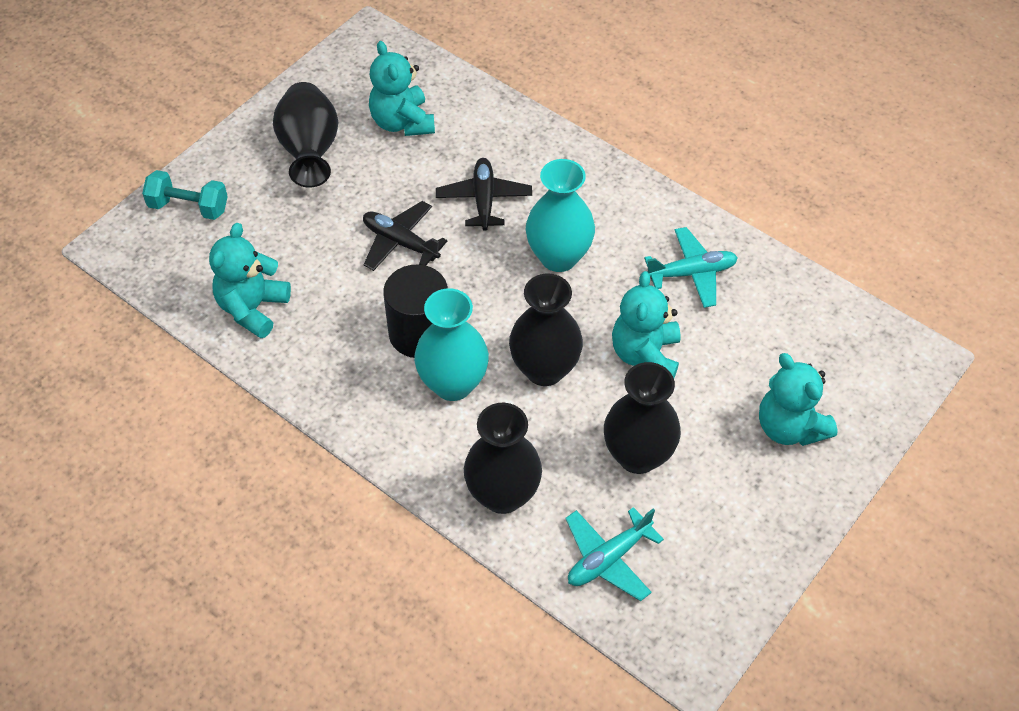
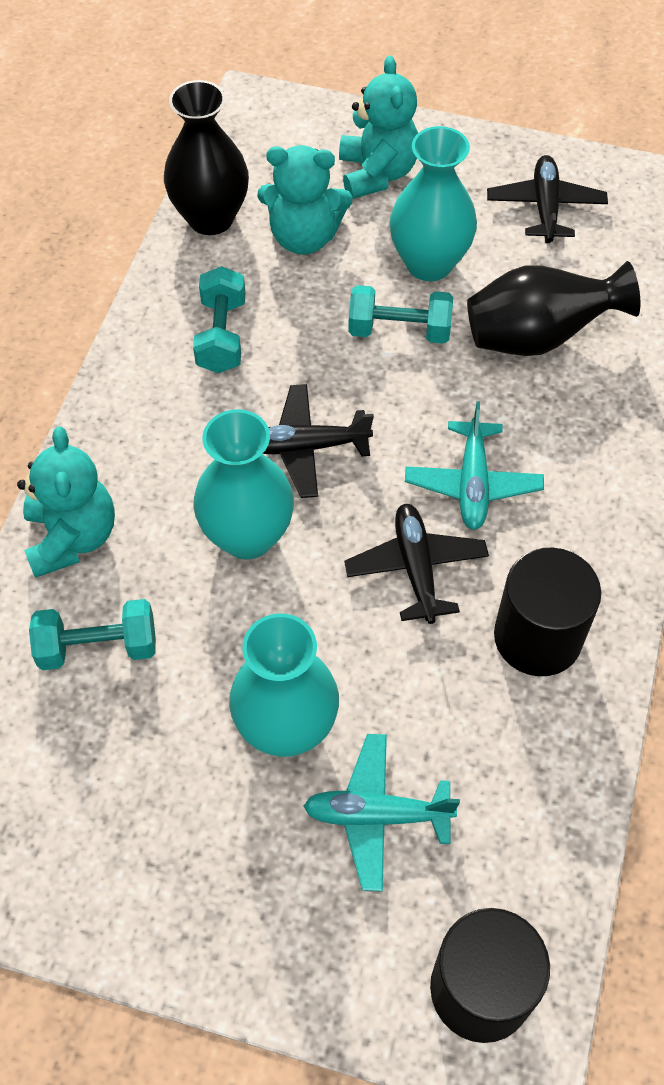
black cylinder: 1 -> 2
black plane: 2 -> 3
black vase: 4 -> 2
turquoise dumbbell: 1 -> 3
turquoise teddy bear: 4 -> 3
turquoise vase: 2 -> 3

